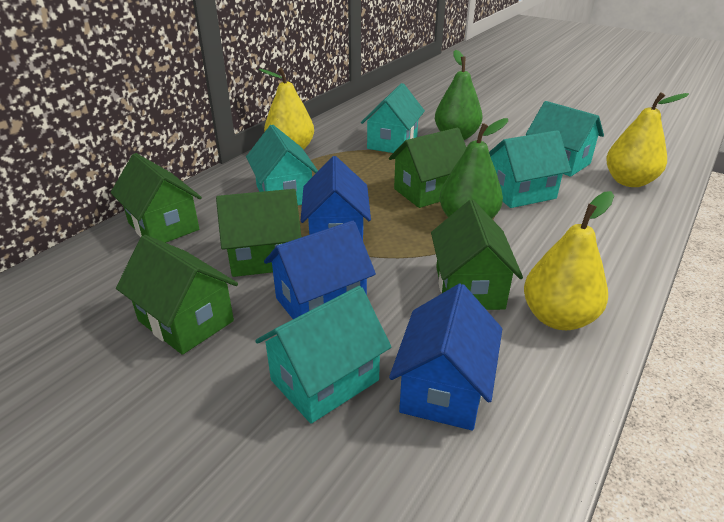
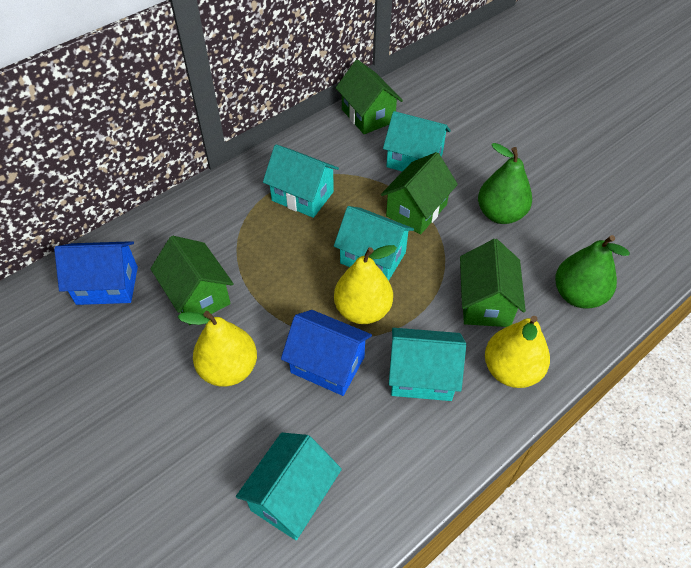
blue house: 3 -> 2
green house: 5 -> 4

